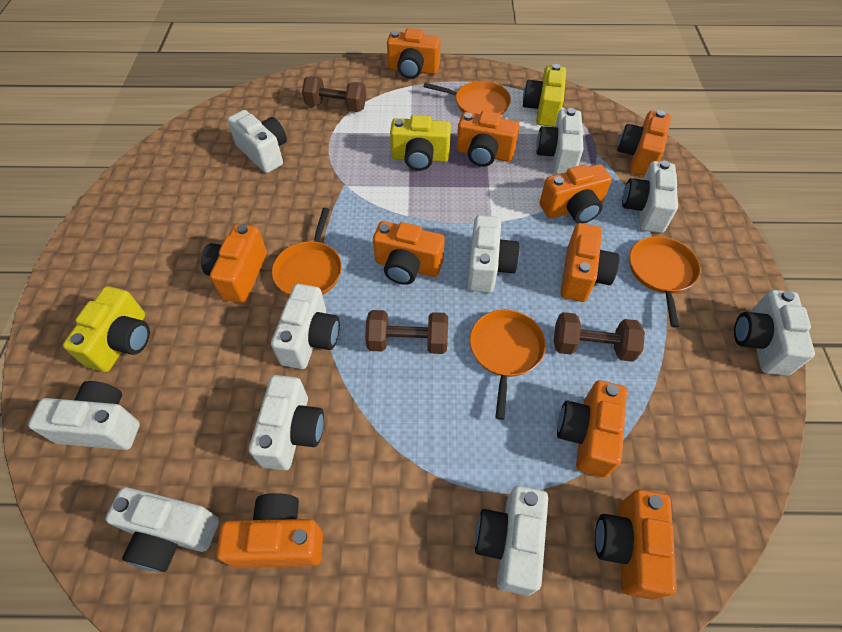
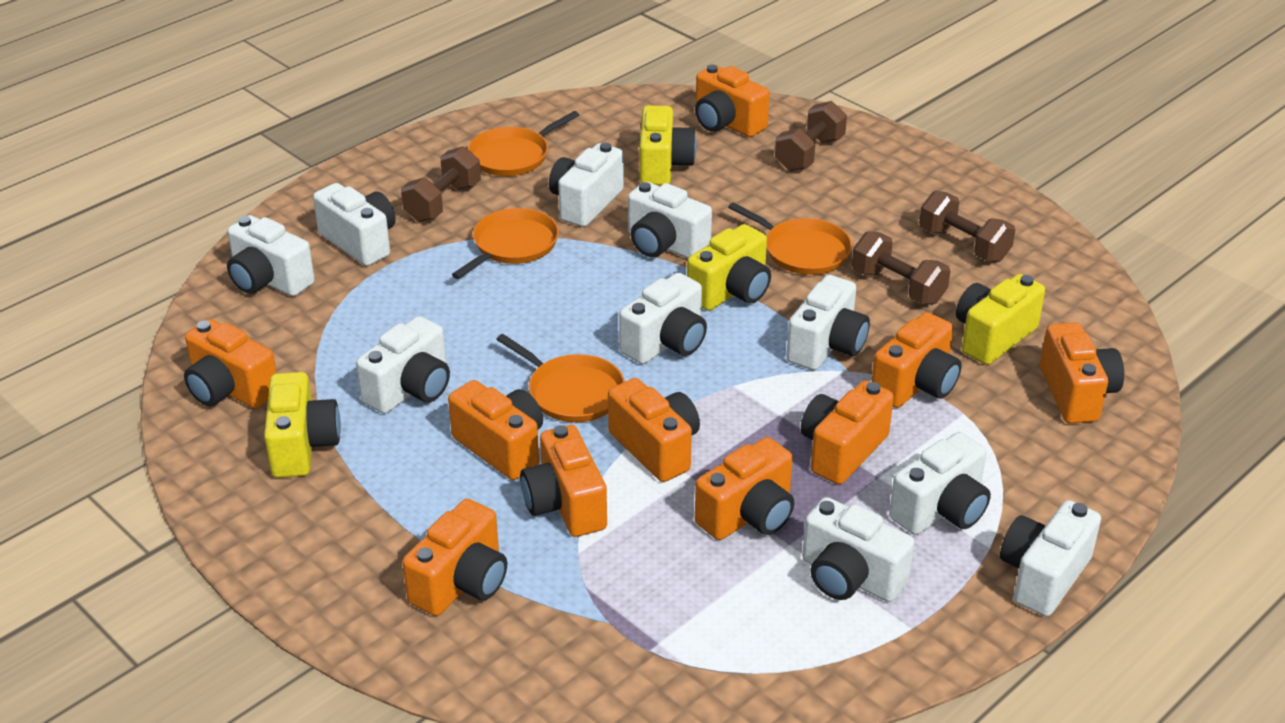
brown dumbbell: 3 -> 4
yellow camera: 3 -> 4

